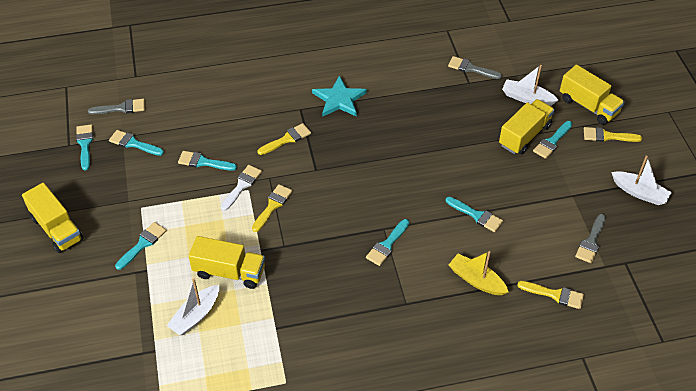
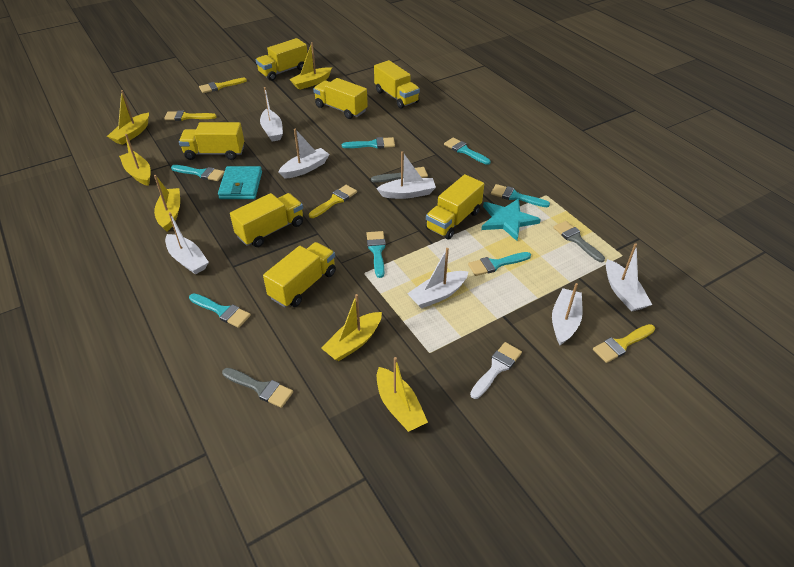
turquoise wallet: 0 -> 1
white boat: 3 -> 7
yellow boat: 1 -> 6
yellow truck: 4 -> 7

